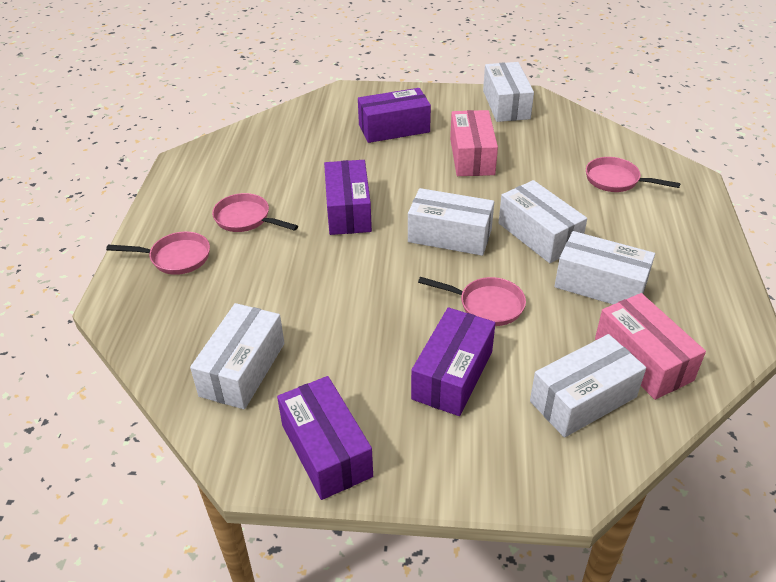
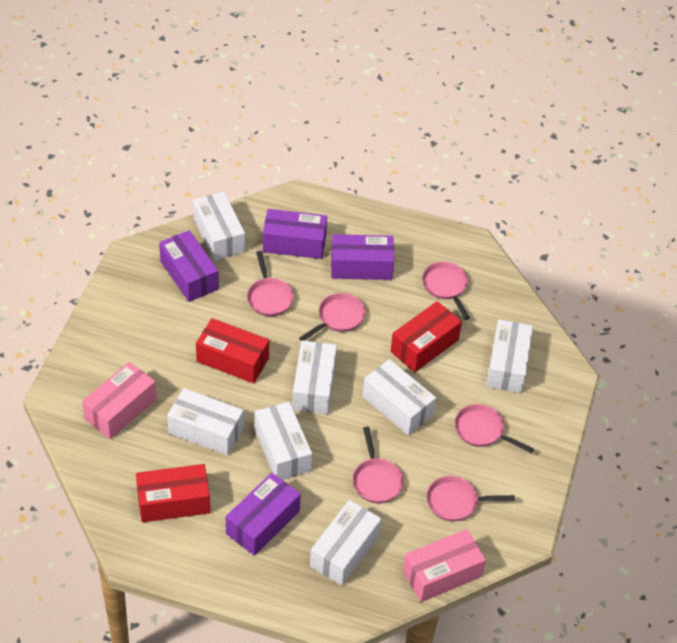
pink pan: 4 -> 6
red box: 0 -> 3
white box: 6 -> 7

